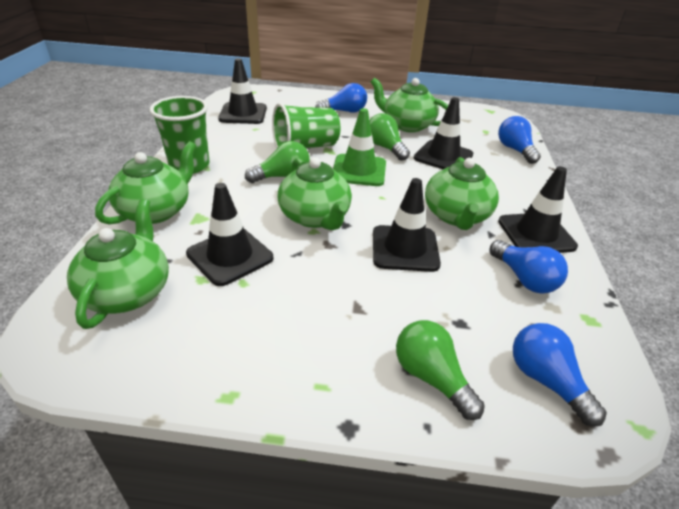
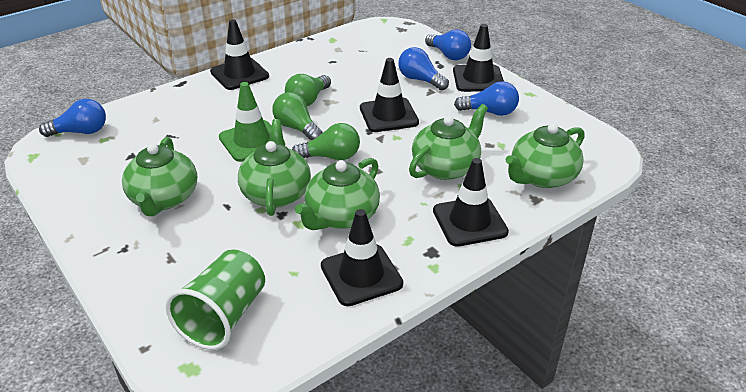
green cup: 2 -> 1

